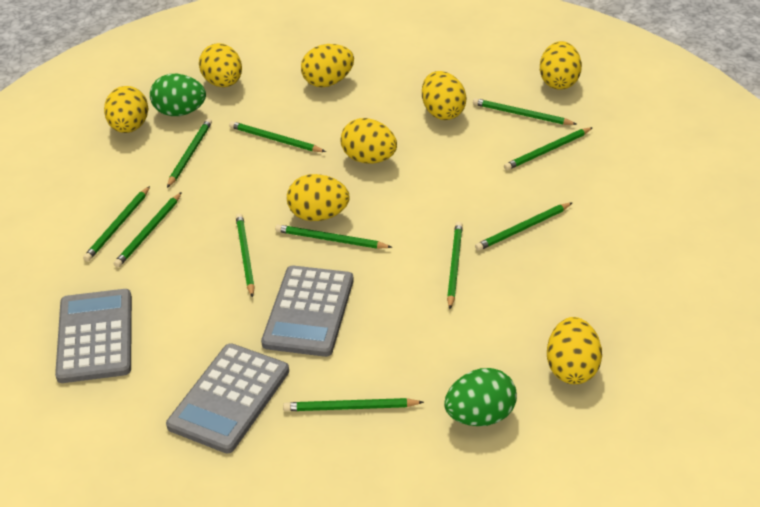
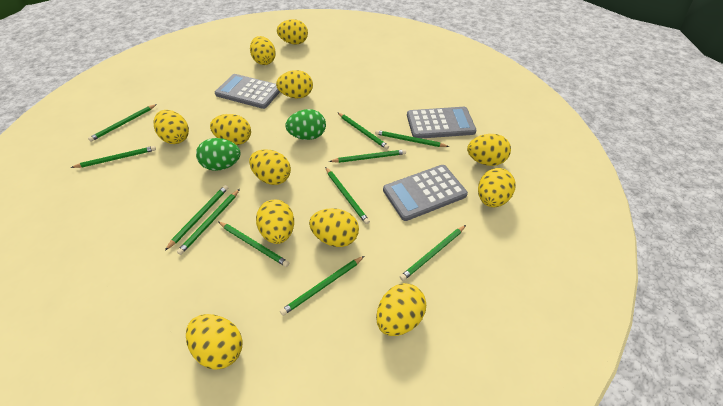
yellow egg: 8 -> 12

